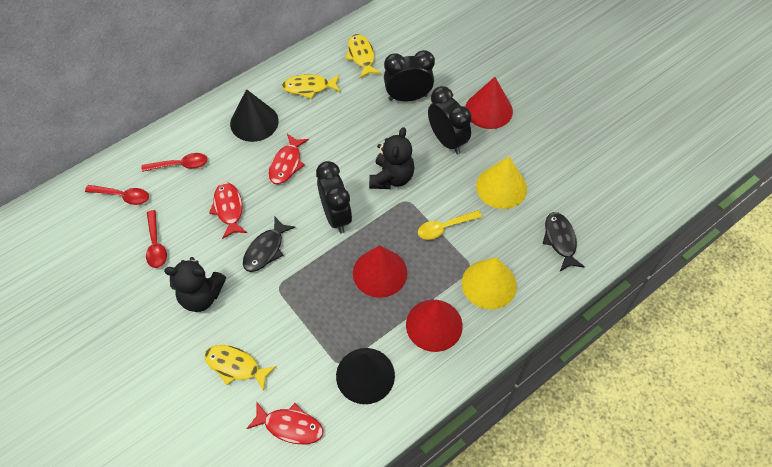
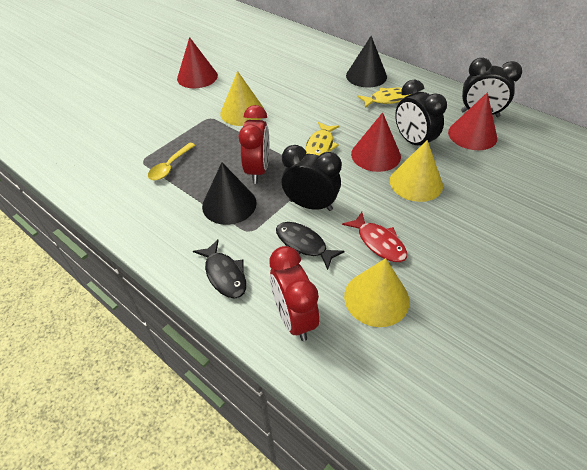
black teddy bear: 2 -> 0
red clock: 0 -> 2
red fish: 3 -> 1
red spoon: 3 -> 0
yellow cone: 2 -> 3
yellow fish: 3 -> 2

